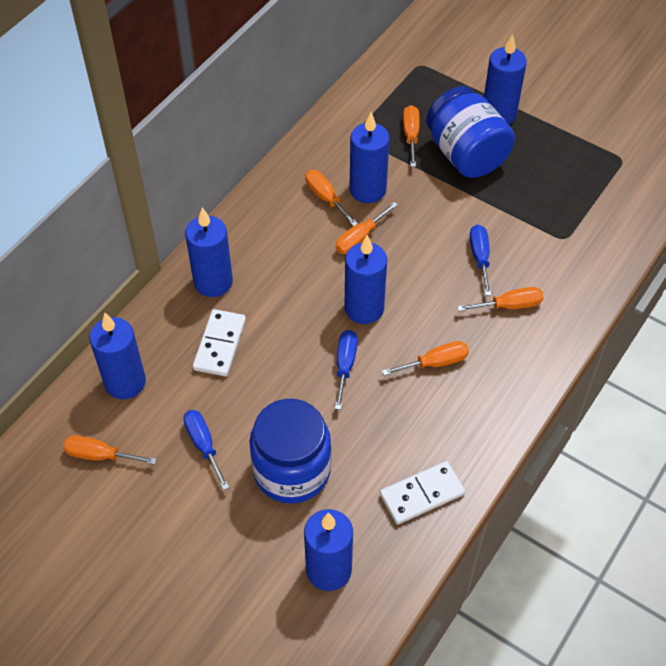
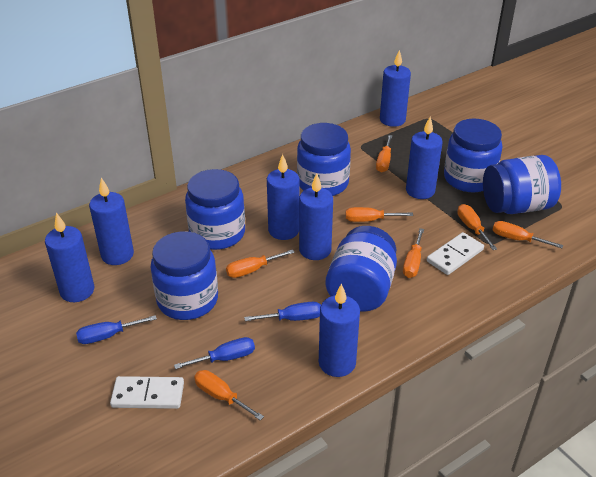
blue candle: 6 -> 7
blue jar: 2 -> 6
orange screwdriver: 6 -> 7

